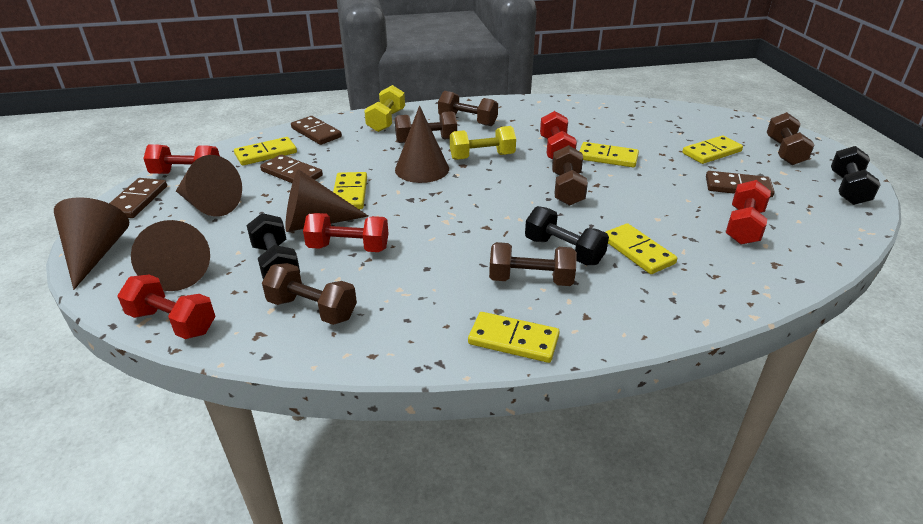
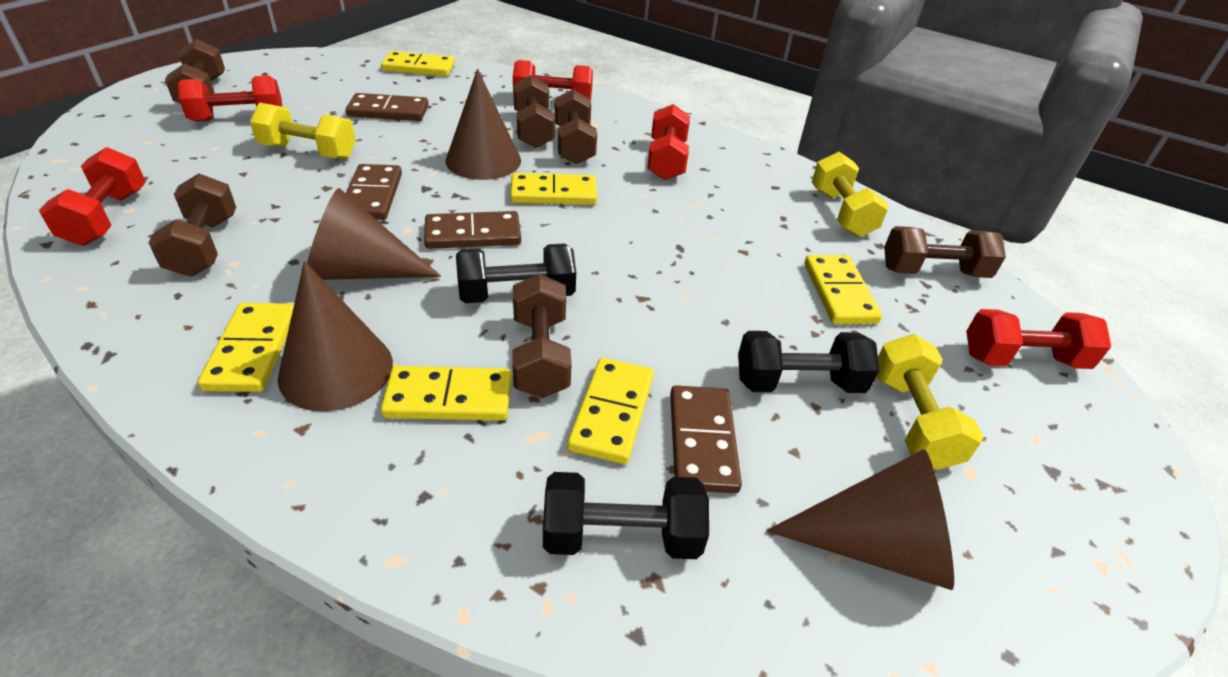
brown cone: 5 -> 4
yellow dumbbell: 2 -> 3

